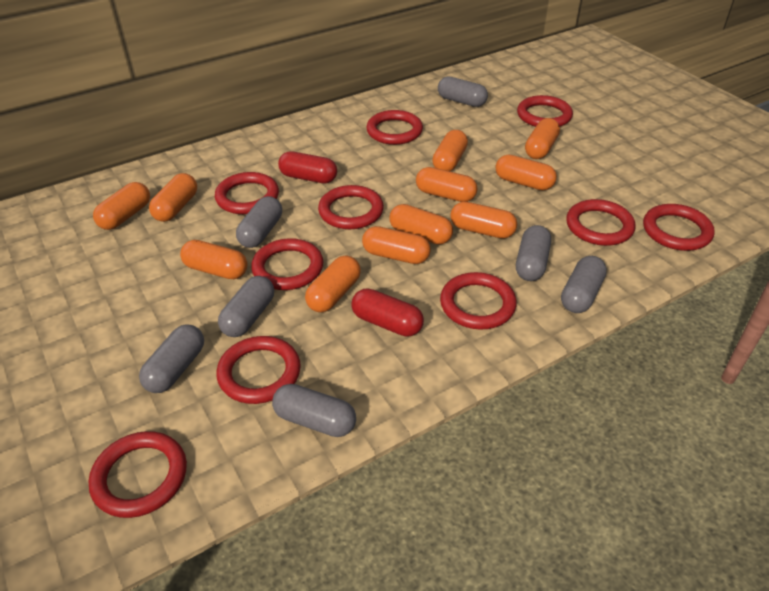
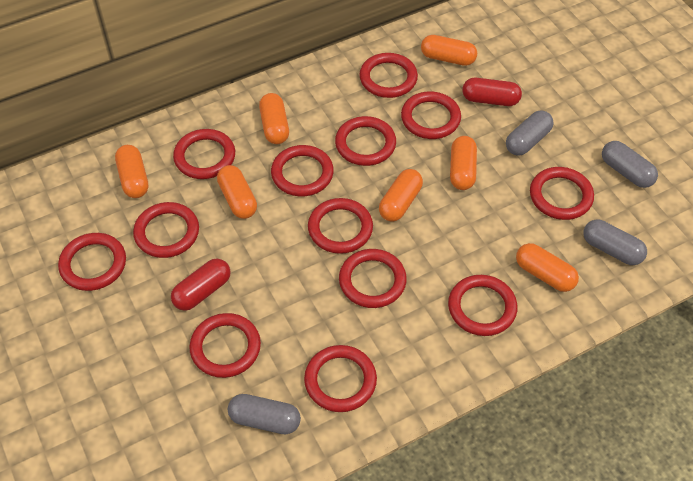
grey capsule: 7 -> 4
orange capsule: 11 -> 7
red ring: 10 -> 13

